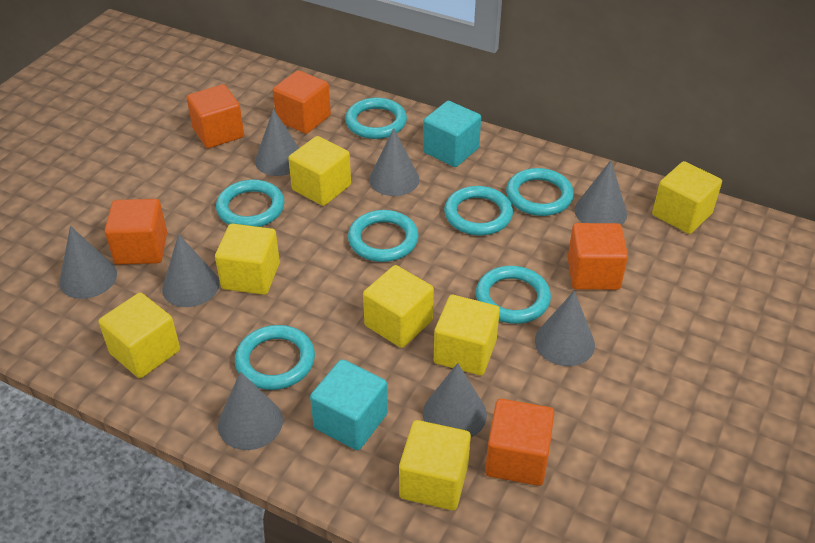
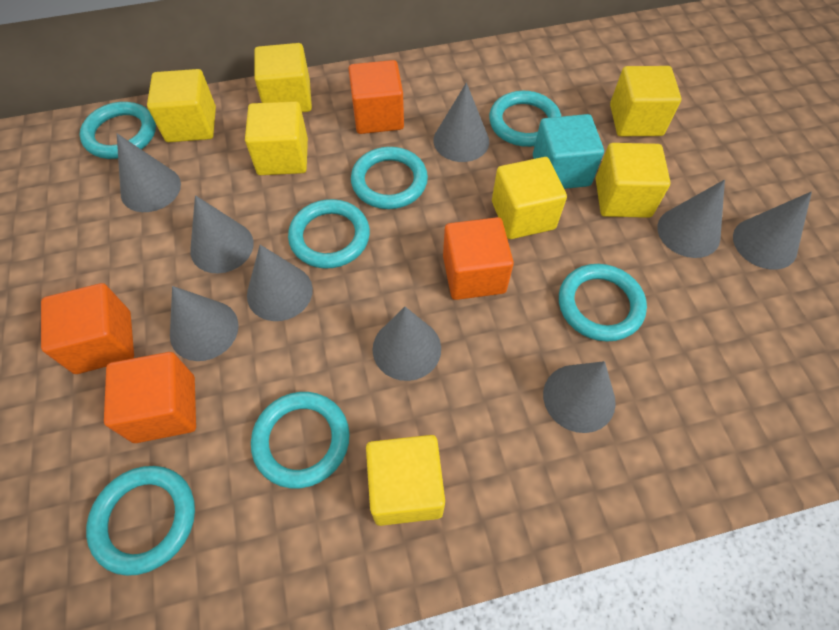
grey cone: 8 -> 9
orange cube: 5 -> 4
turquoise cube: 2 -> 1

